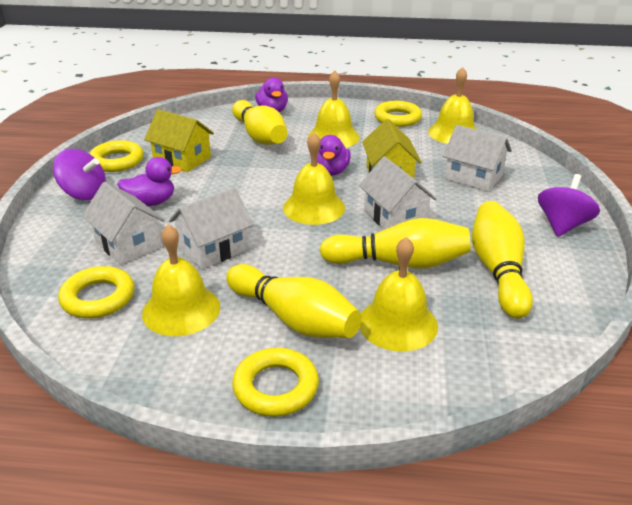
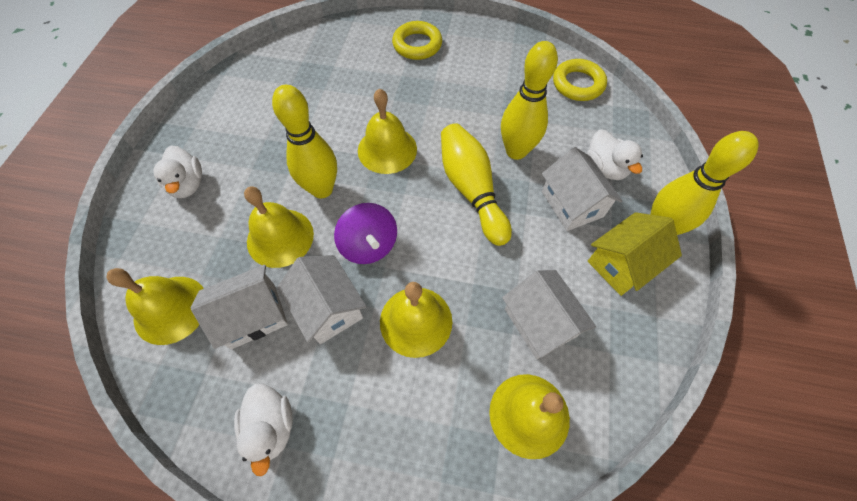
purple duck: 3 -> 0
purple spinning top: 2 -> 1
white duck: 0 -> 3
yellow house: 2 -> 1
yellow ring: 4 -> 2

